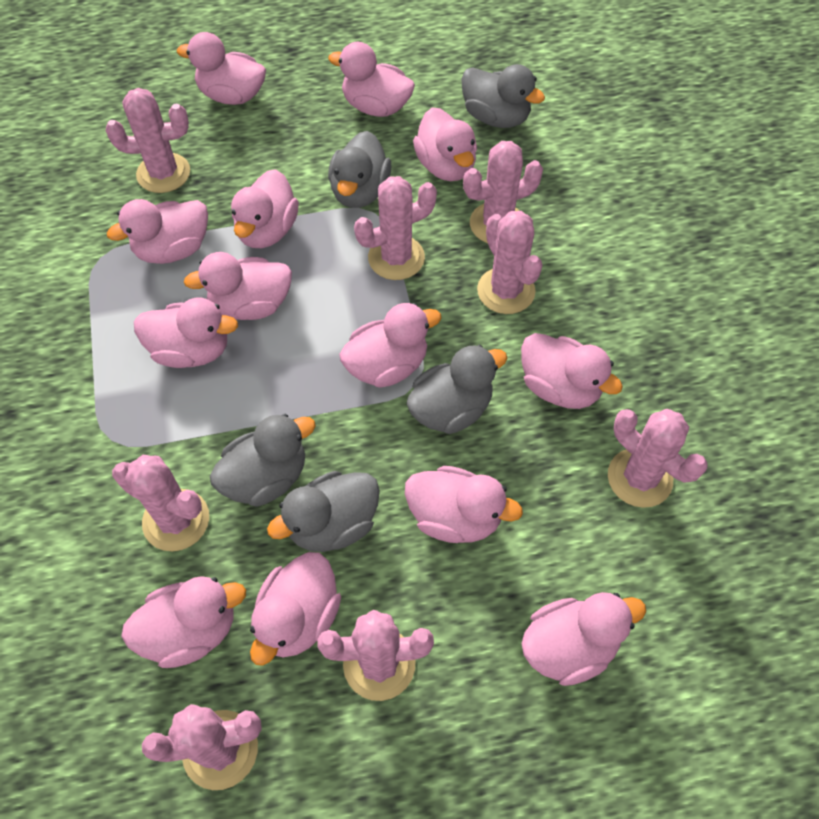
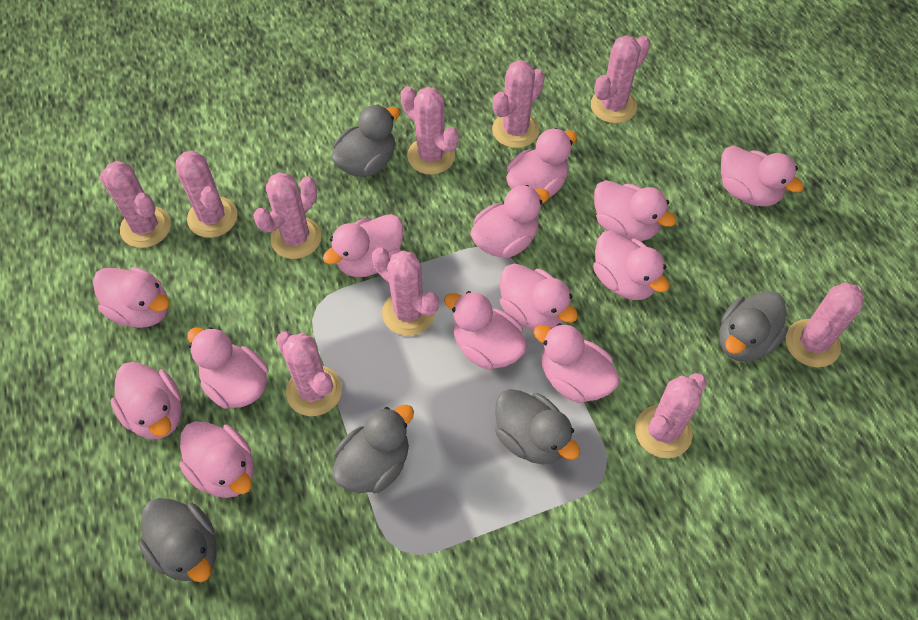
pink cactus: 8 -> 10

